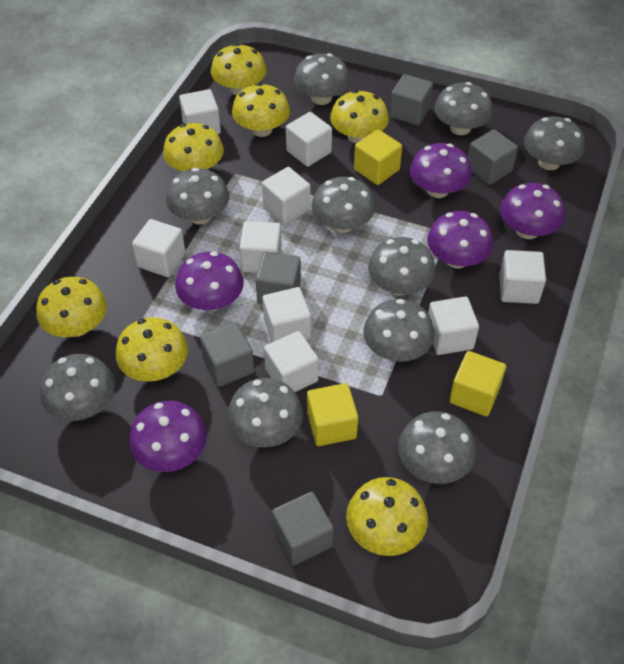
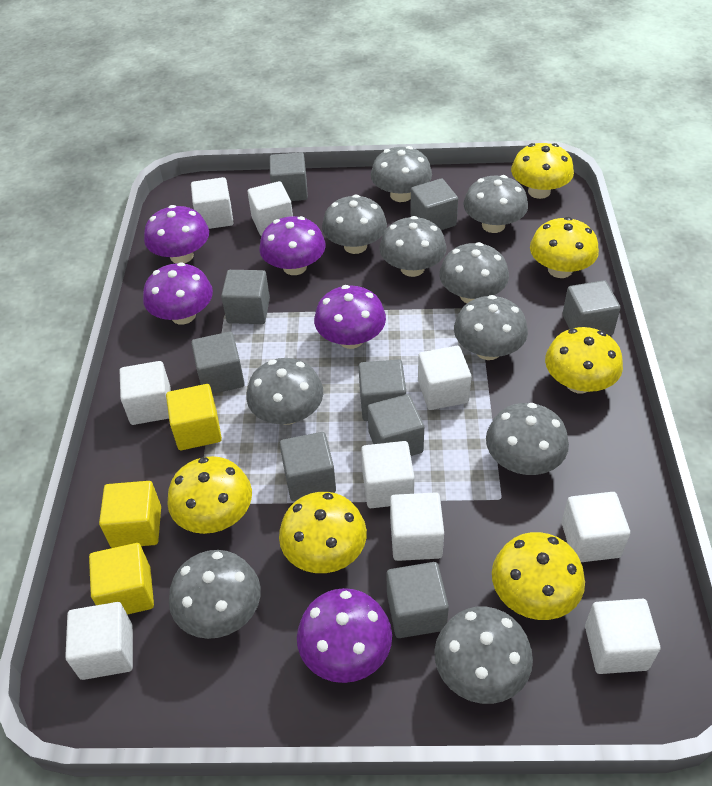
grey cube: 5 -> 9
yellow mushroom: 7 -> 6

